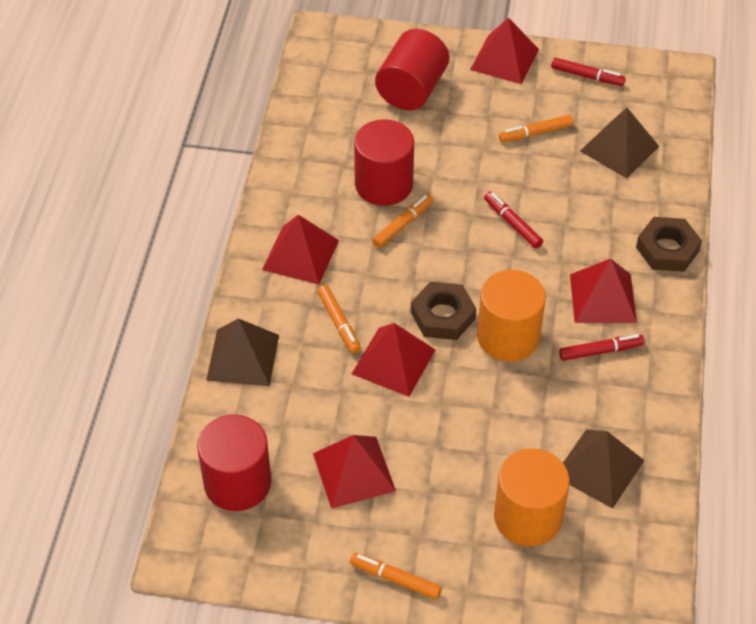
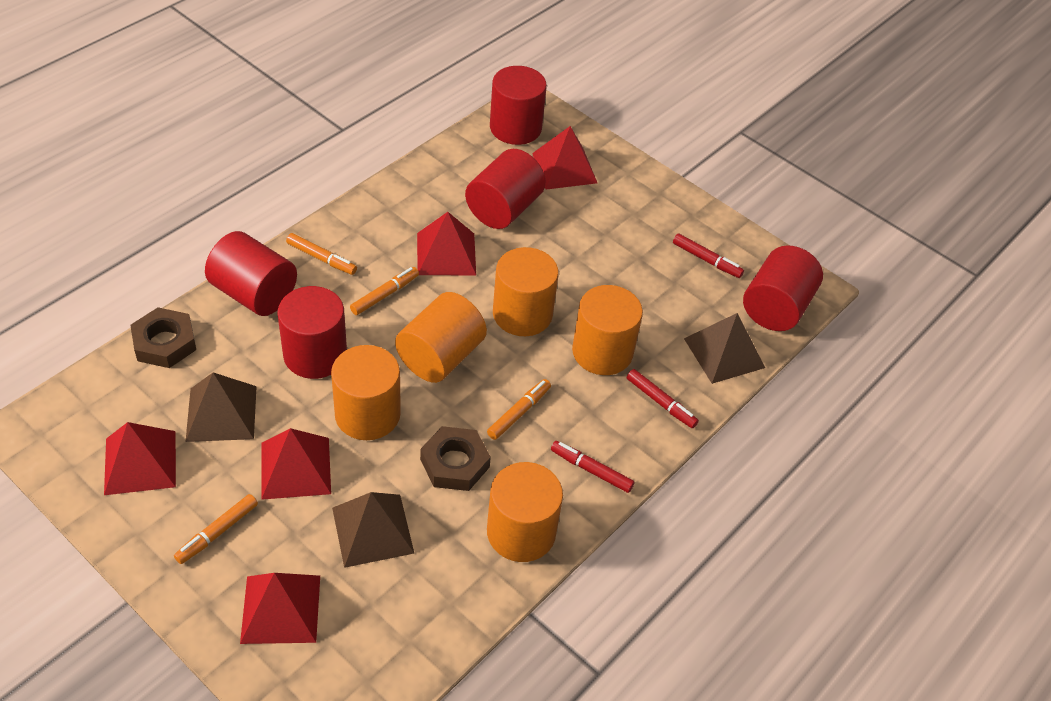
orange cylinder: 2 -> 5
red cylinder: 3 -> 5

